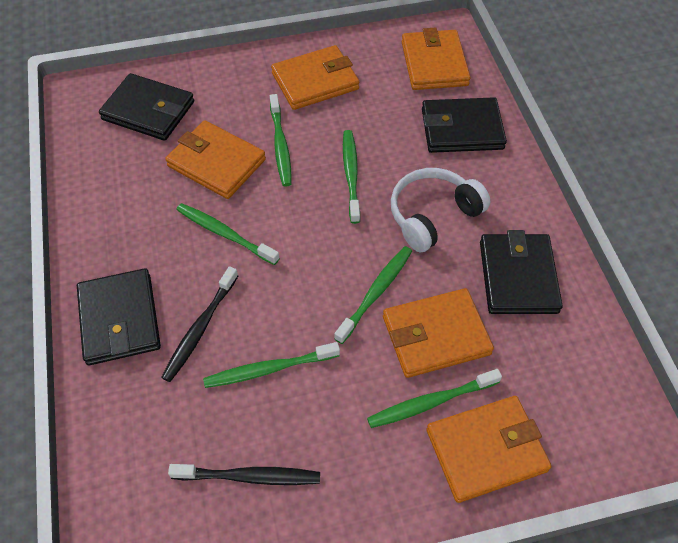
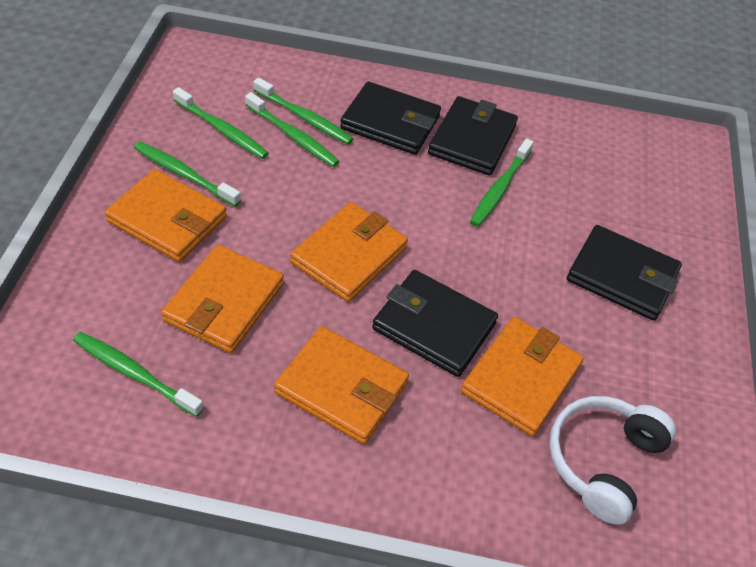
black toothbrush: 2 -> 0

